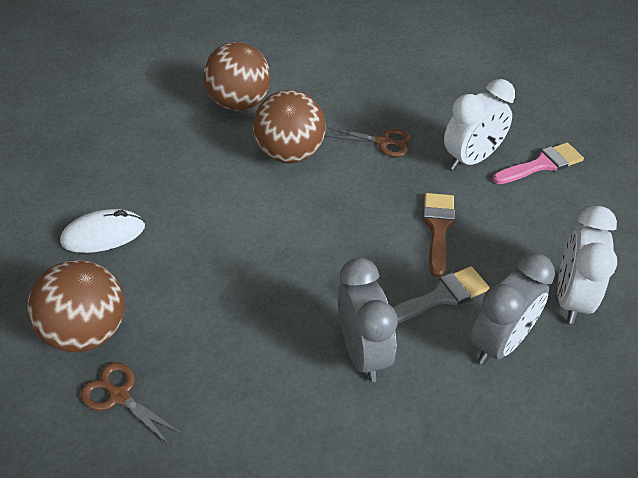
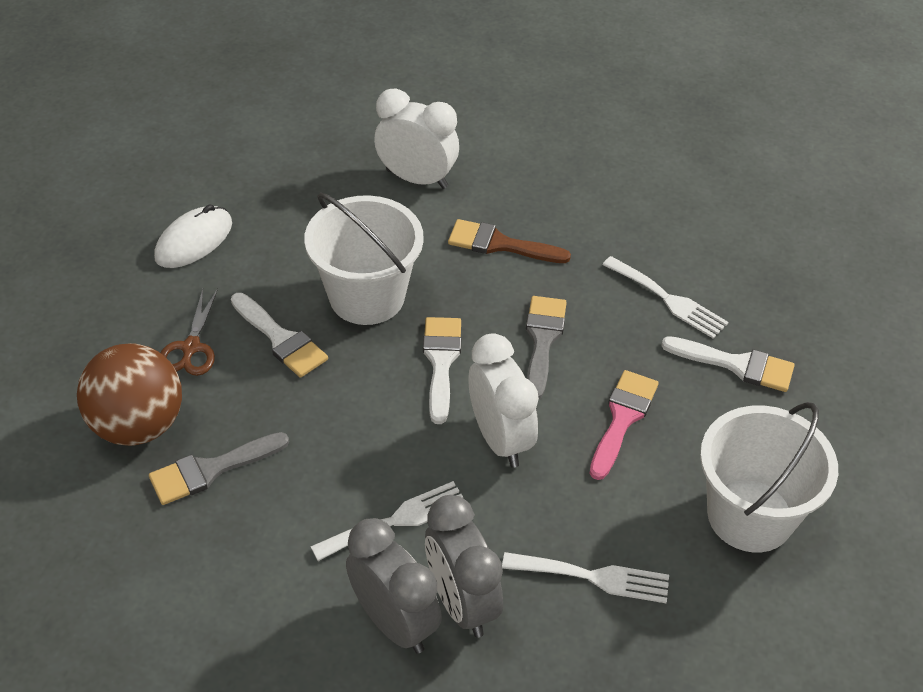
brown ball: 3 -> 1
brown scissors: 2 -> 1
grey brush: 1 -> 2
white brush: 0 -> 3
white bucket: 0 -> 2
white fork: 0 -> 3

